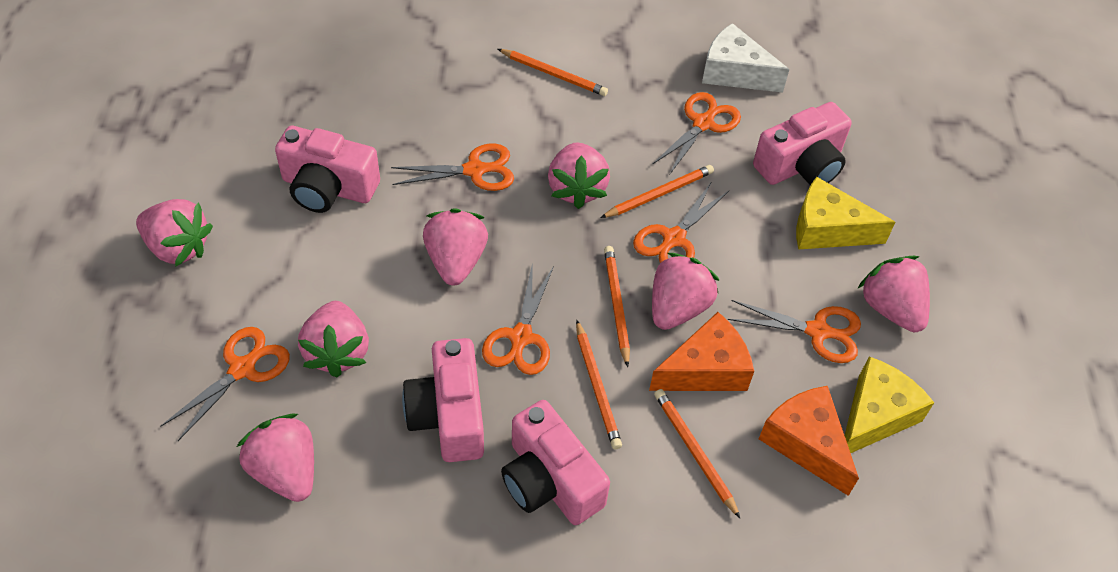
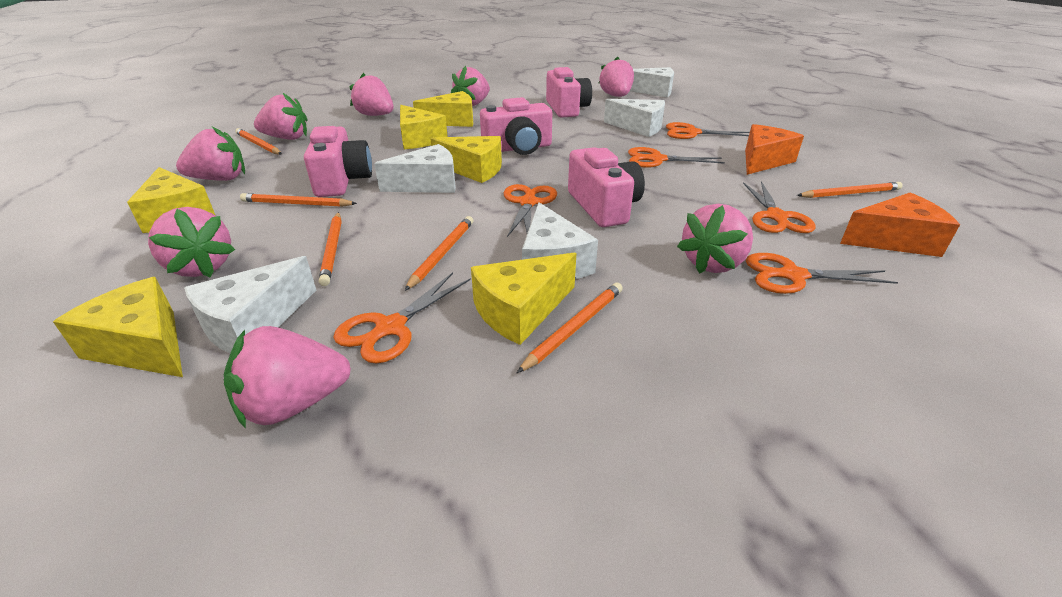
orange pencil: 5 -> 6
pink strawberry: 7 -> 8
white cheese: 1 -> 5
yellow cheese: 2 -> 6

